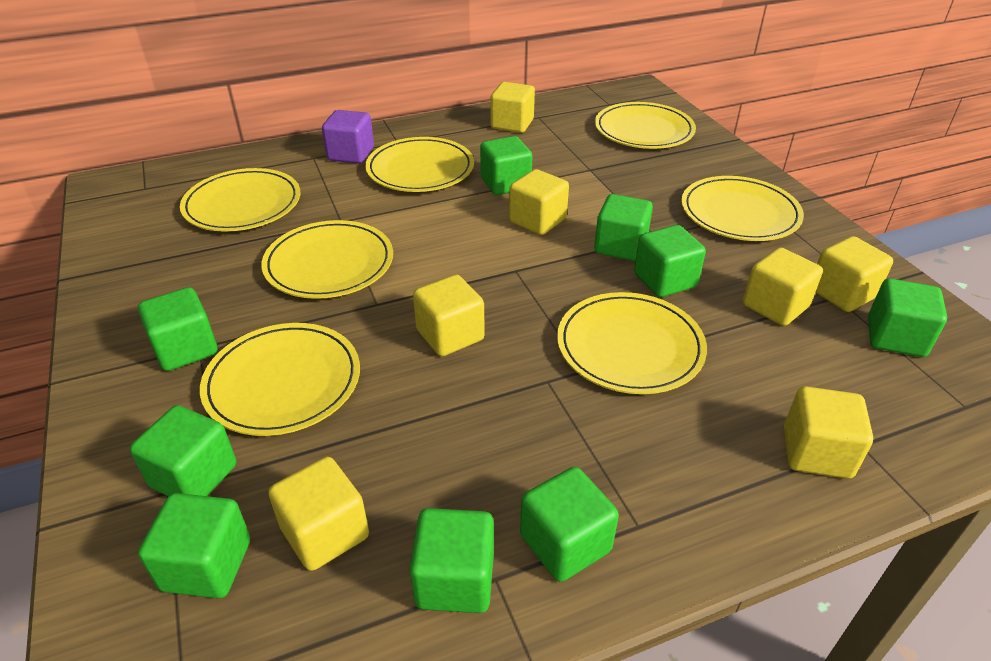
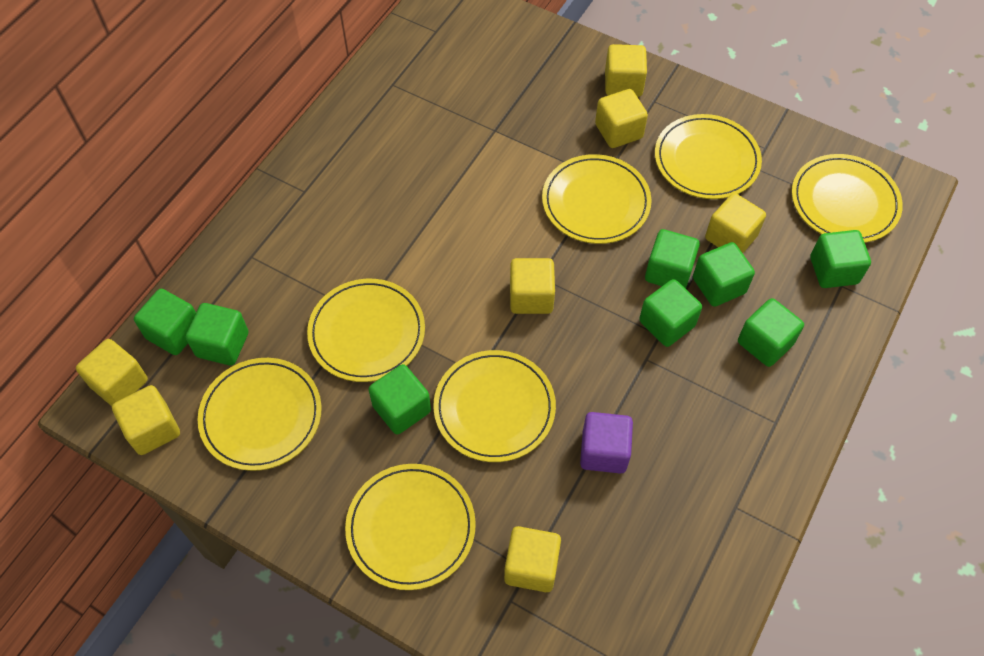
green cube: 9 -> 8

